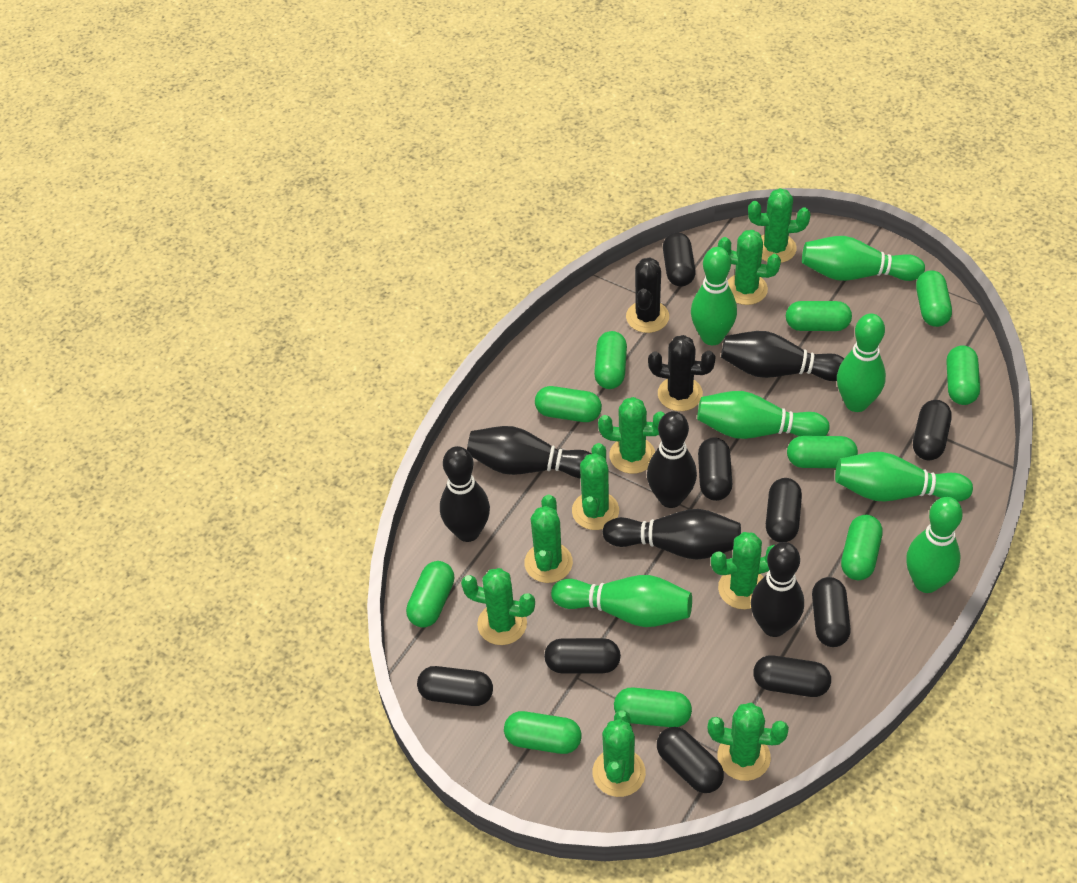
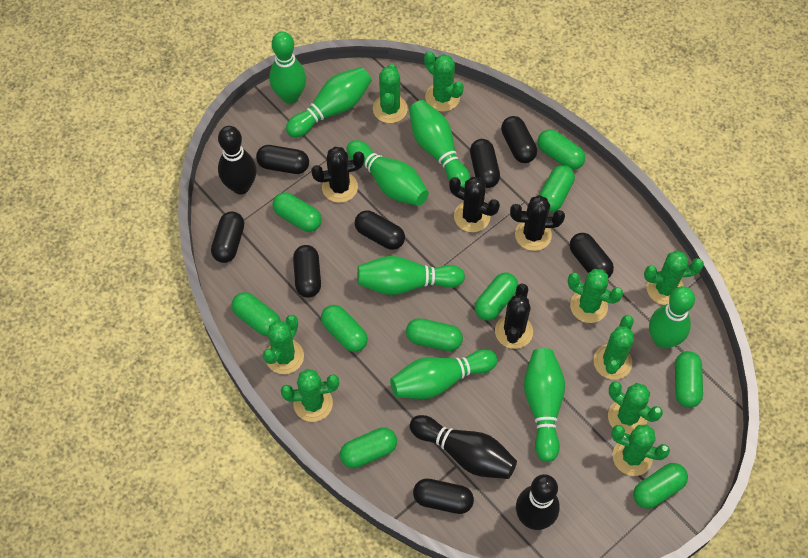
black bowling pin: 6 -> 3
black cactus: 2 -> 4
black capsule: 9 -> 8
green bowling pin: 7 -> 8

